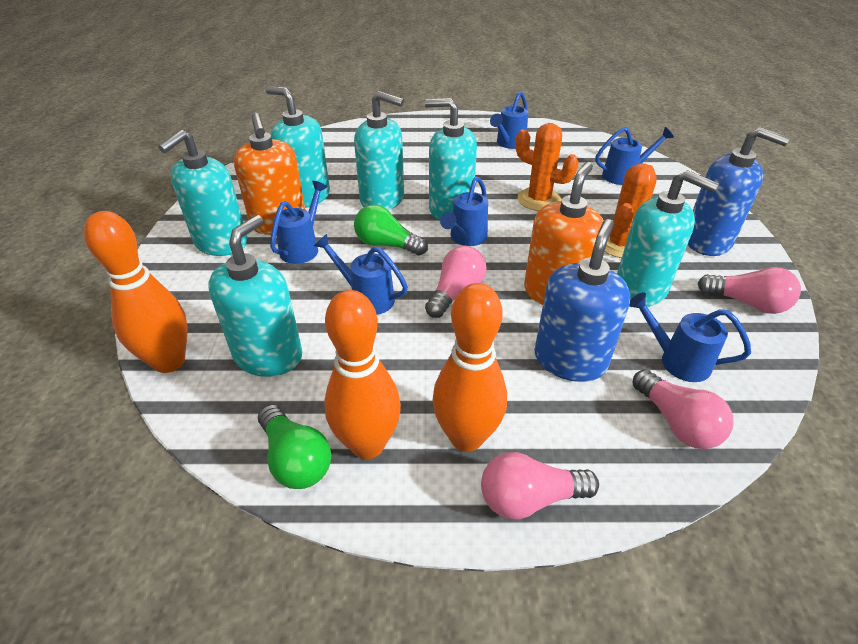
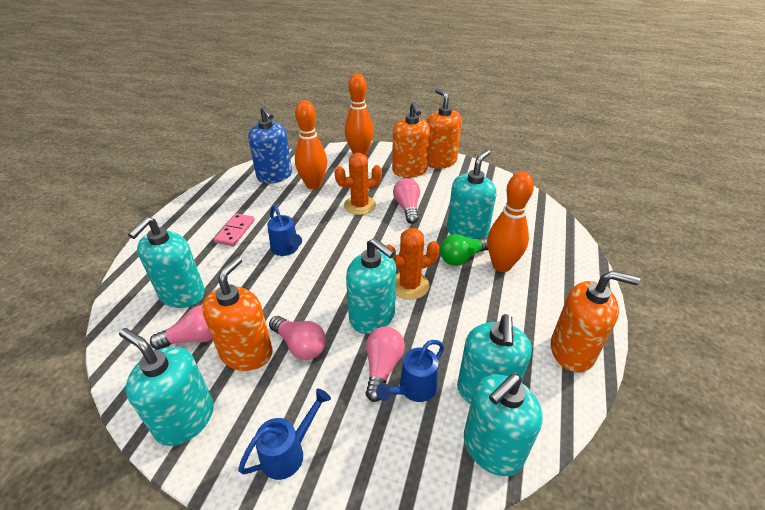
blue soap dispenser: 2 -> 1
blue watering can: 6 -> 3
green light bulb: 2 -> 1
orange soap dispenser: 2 -> 4
pink domino: 0 -> 1

